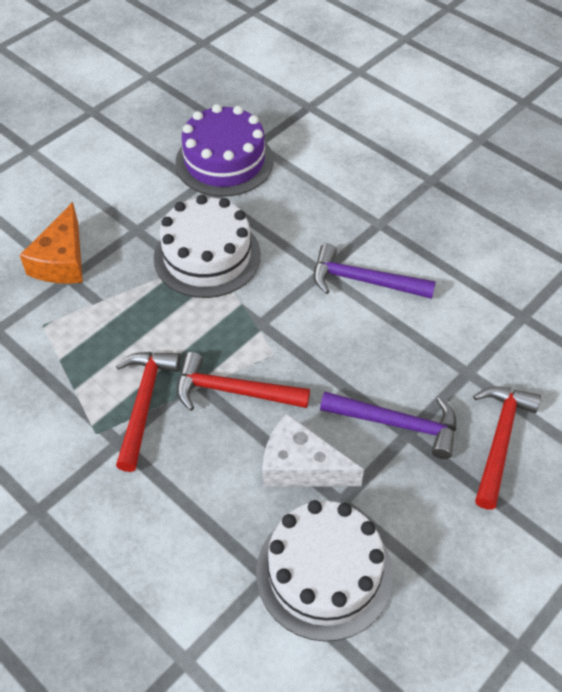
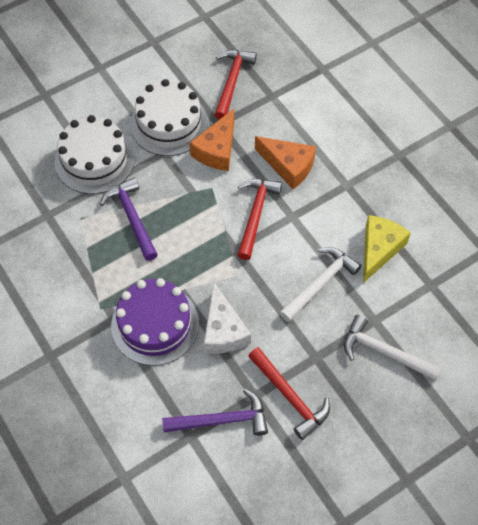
orange cheese: 1 -> 2
white hammer: 0 -> 2
yellow cheese: 0 -> 1

